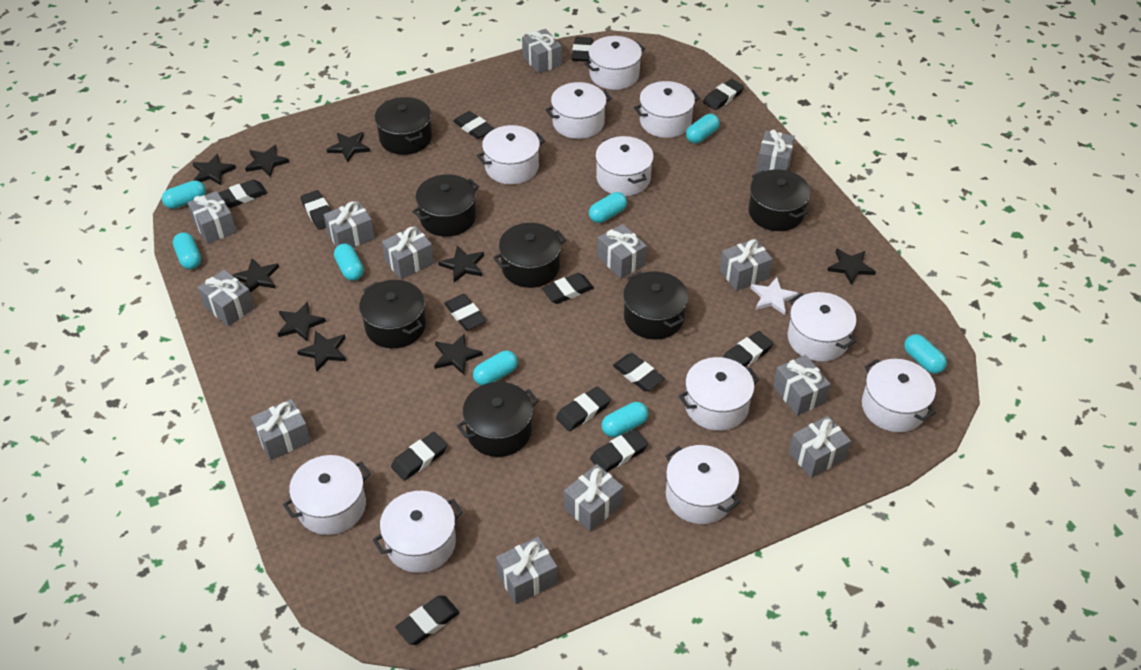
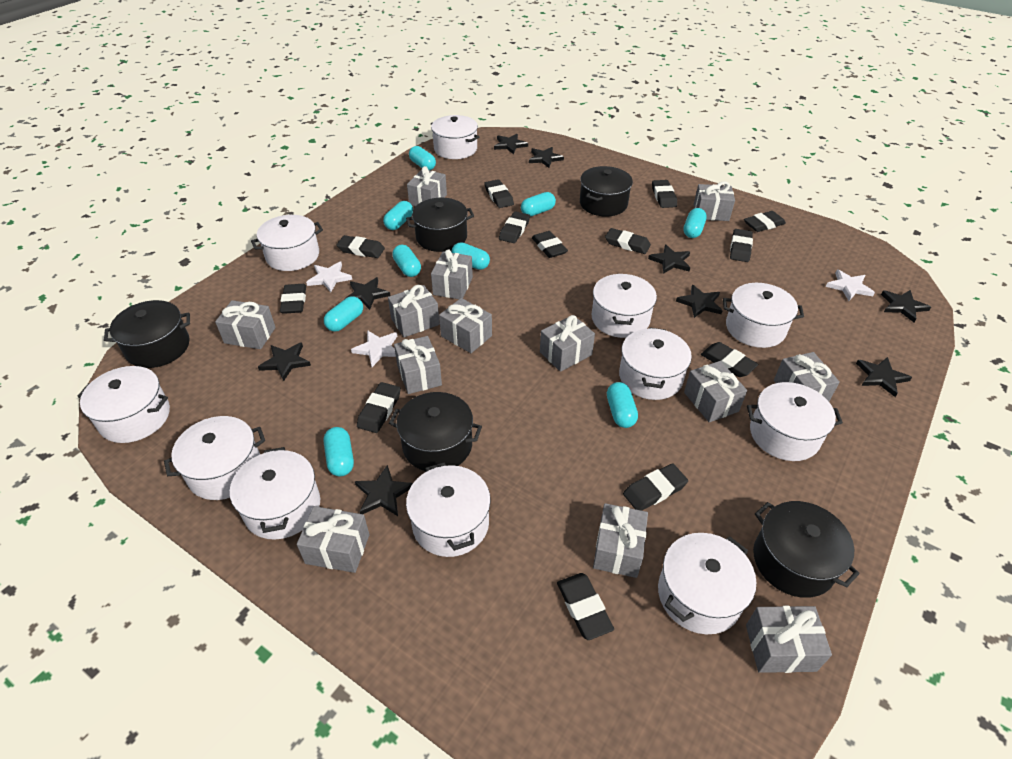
black pot: 7 -> 5
turquoise capsule: 8 -> 9
white star: 1 -> 3

